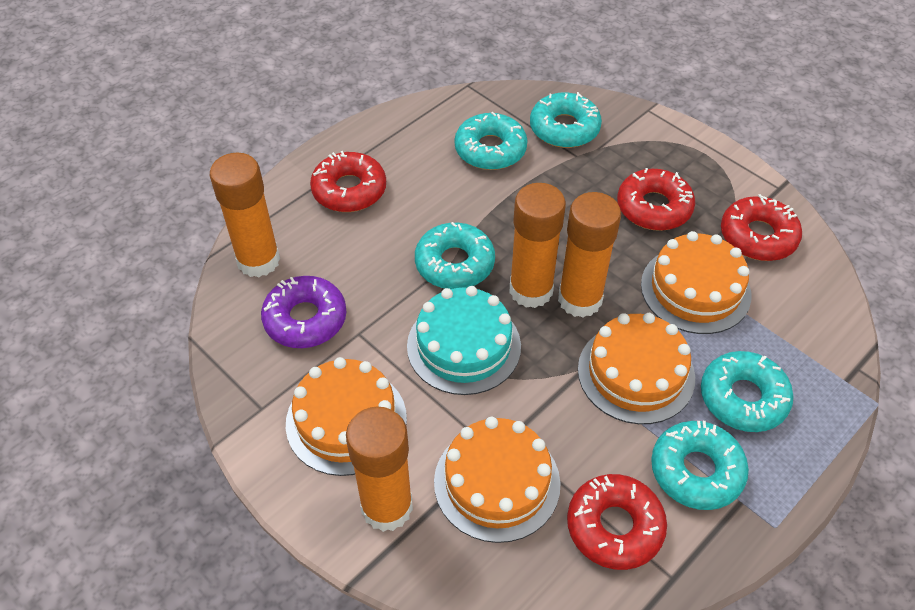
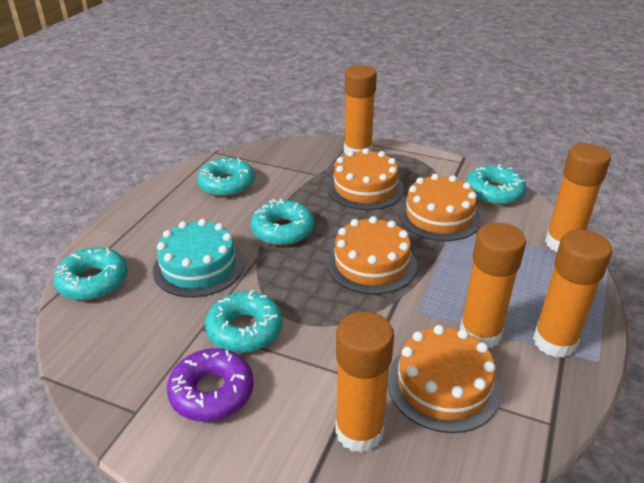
orange glue stick: 4 -> 5
red donut: 4 -> 0

